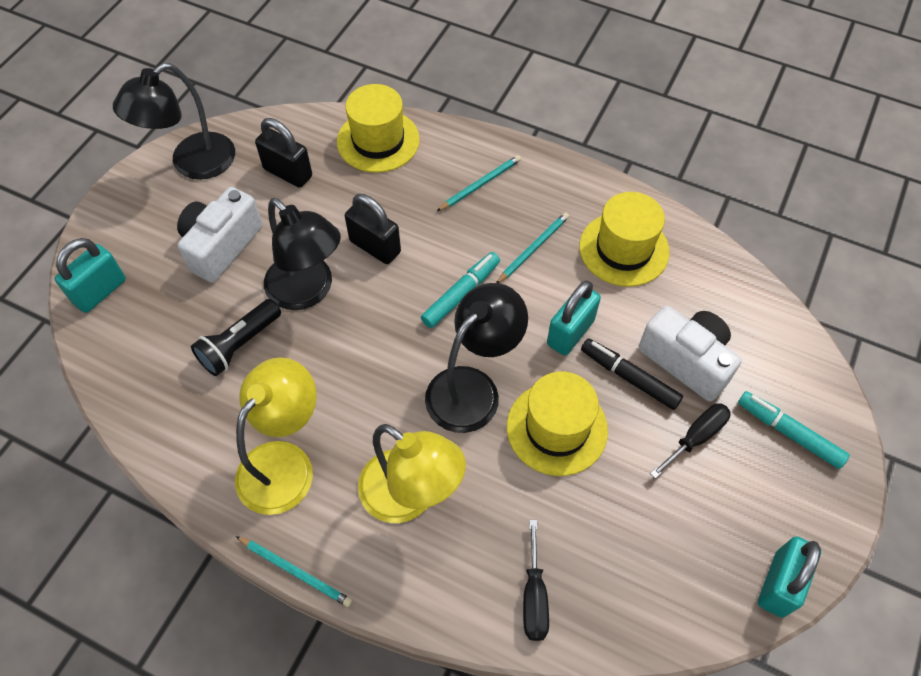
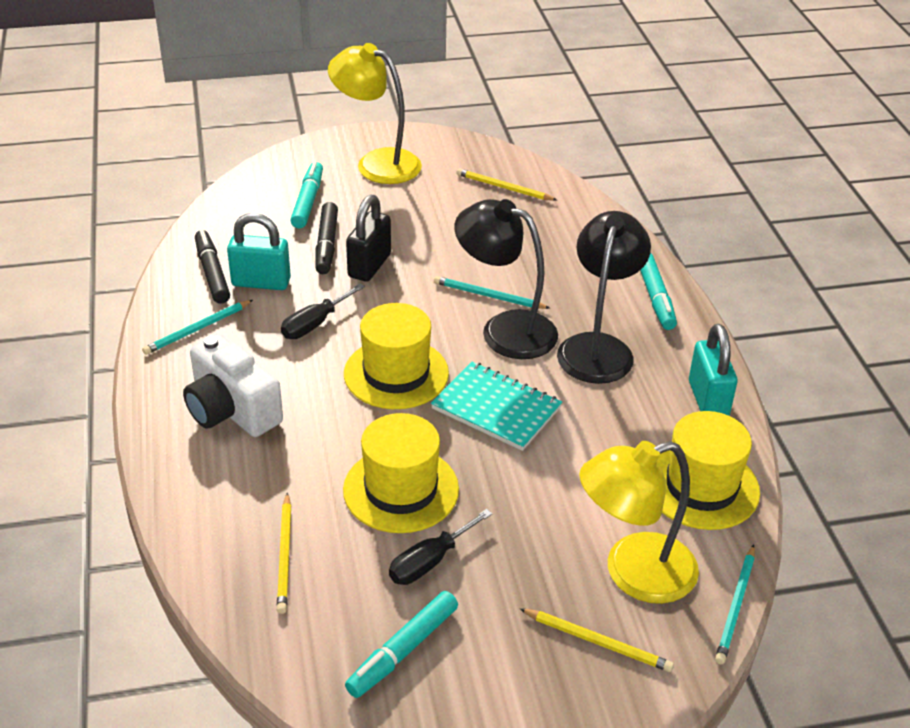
black flashlight: 1 -> 0
black lamp: 3 -> 2
black marker: 1 -> 2
black padlock: 2 -> 1
turquoise marker: 2 -> 3
turquoise notebook: 0 -> 1
turquoise padlock: 3 -> 2
white camera: 2 -> 1
yellow pencil: 0 -> 3

